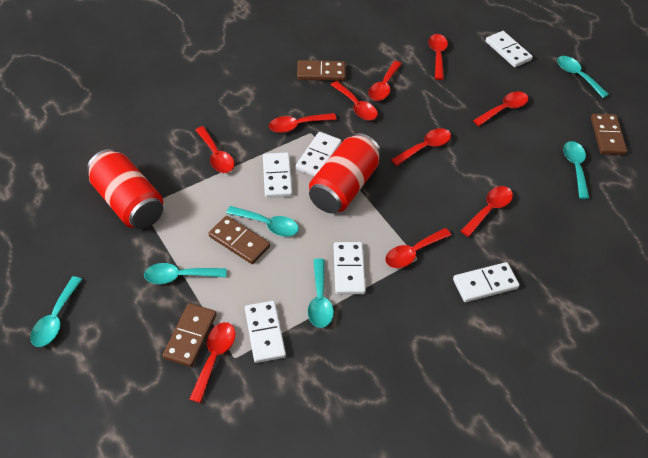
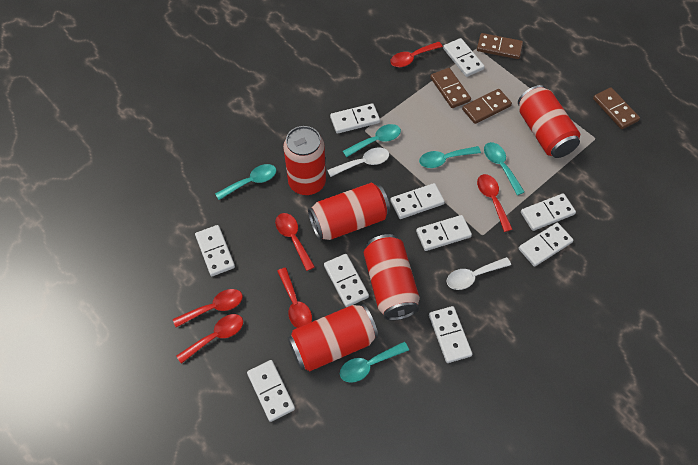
red can: 2 -> 5
red spoon: 10 -> 6
turquoise spoon: 6 -> 5
white domino: 6 -> 10
white spoon: 0 -> 2

